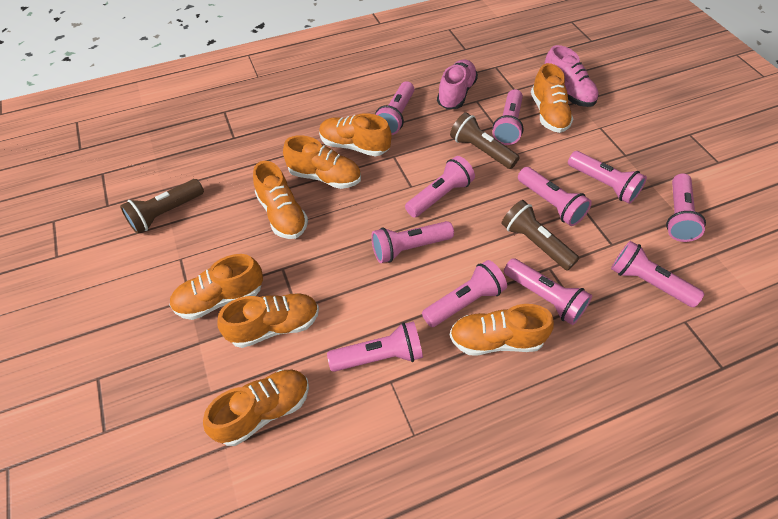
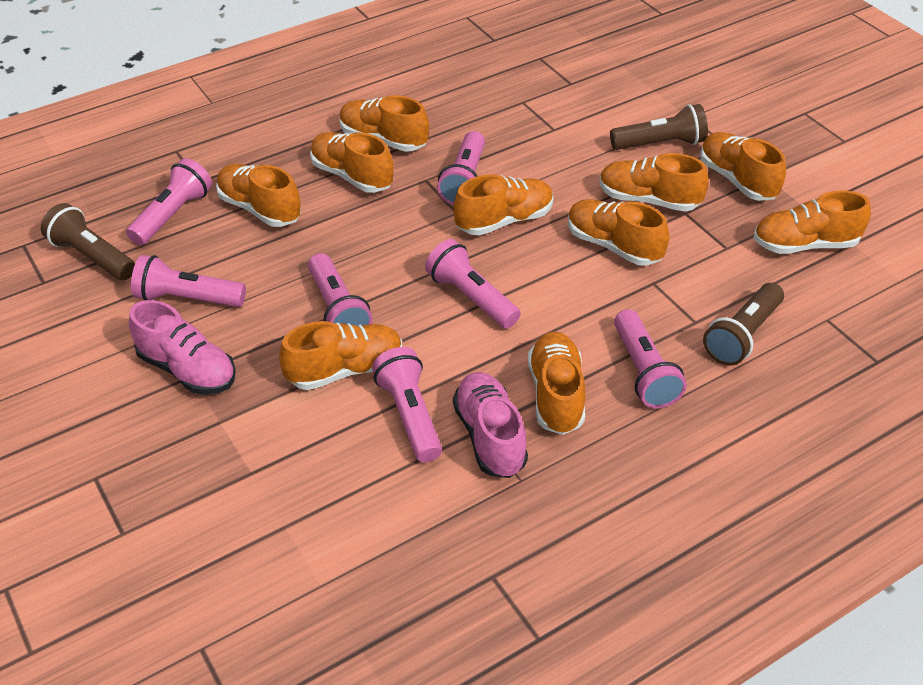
orange shoe: 8 -> 10
pink flashlight: 11 -> 7

